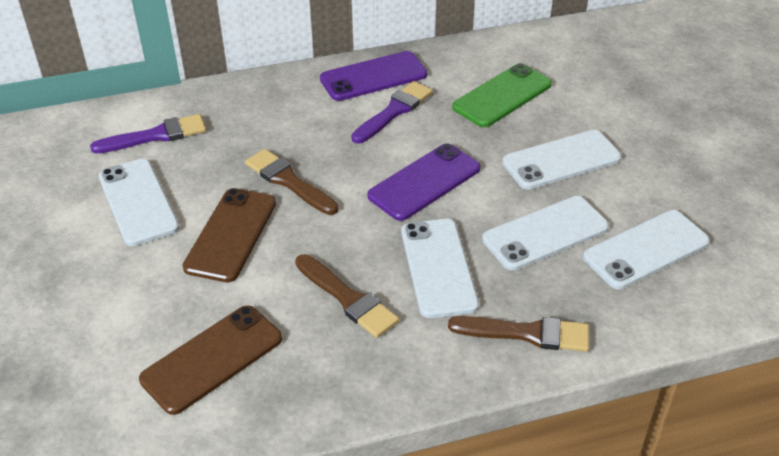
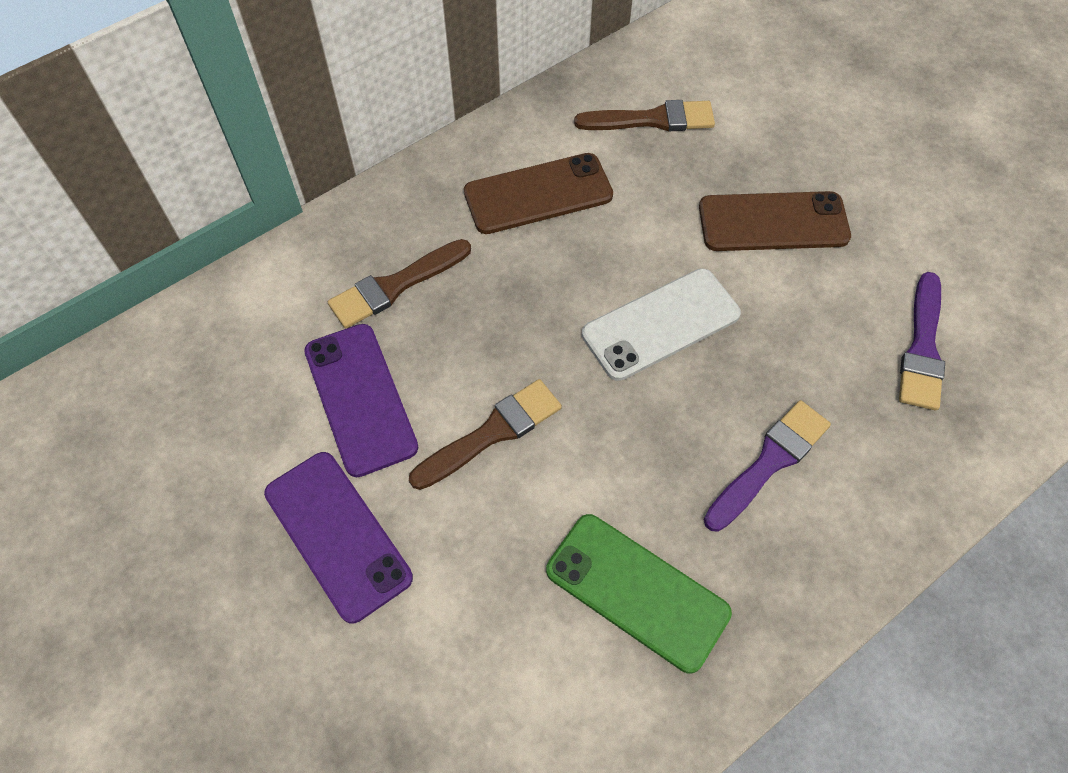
white phone: 5 -> 1

